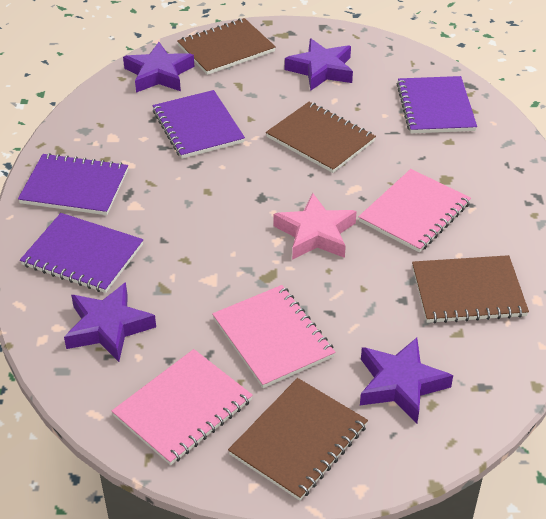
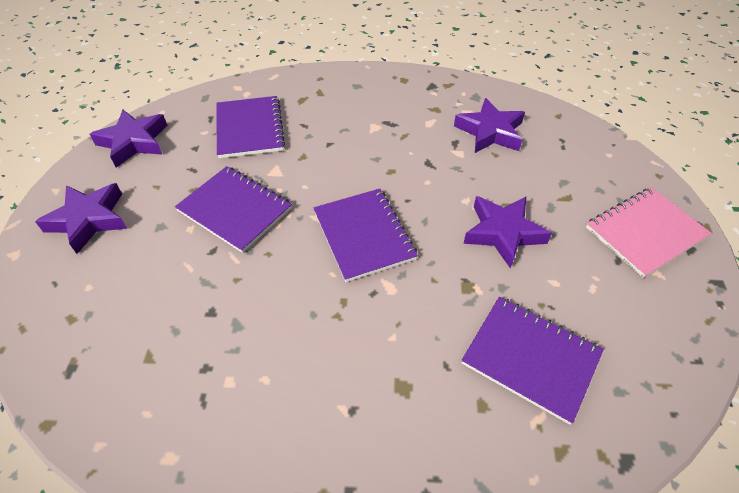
brown notebook: 4 -> 0
pink notebook: 3 -> 1
pink star: 1 -> 0

